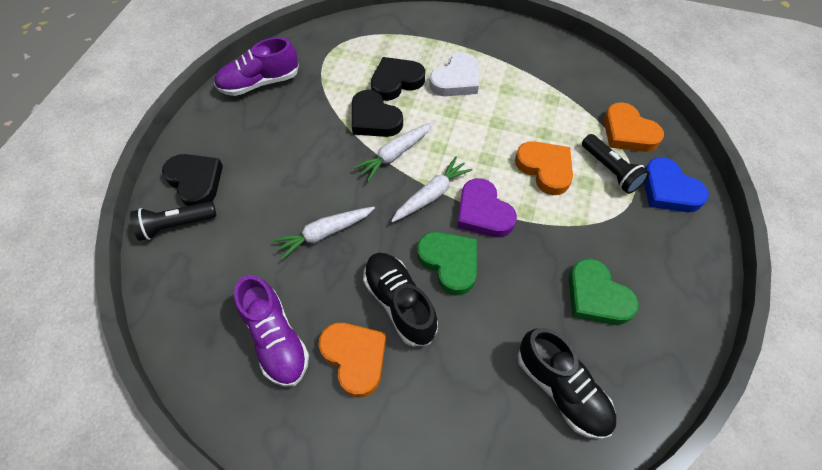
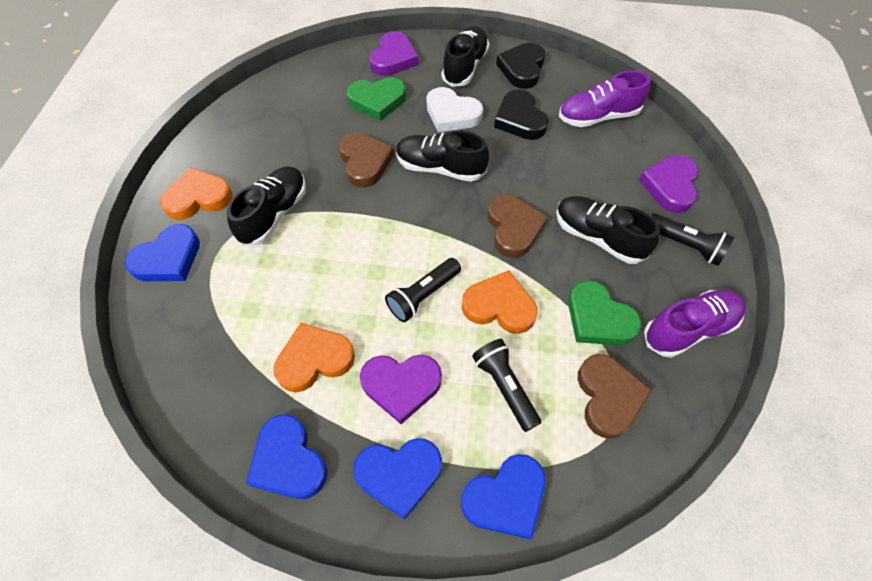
black flashlight: 2 -> 3
black heart: 3 -> 2
black shoe: 2 -> 4
blue heart: 1 -> 4
brown heart: 0 -> 3
purple heart: 1 -> 3
white carrot: 3 -> 0

